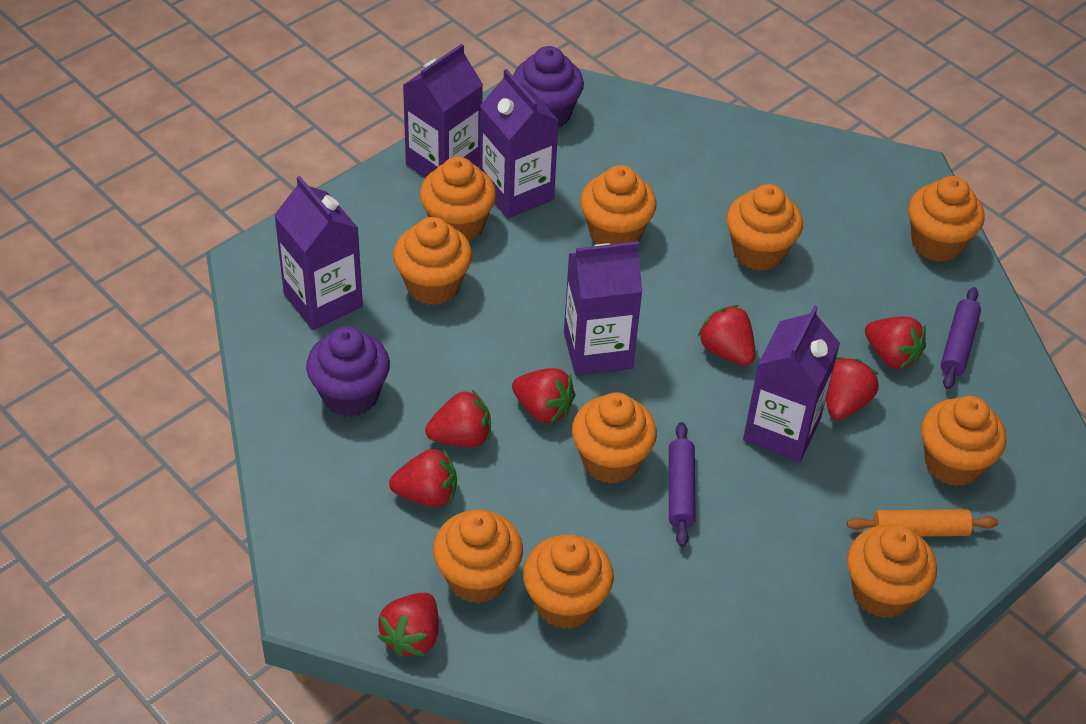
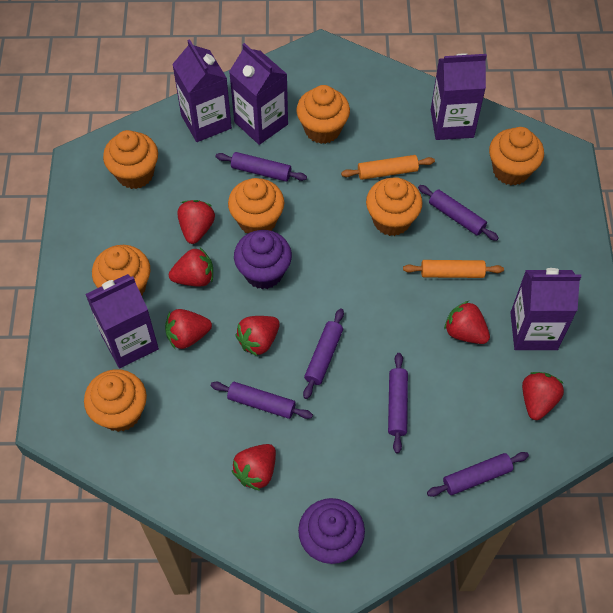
orange cupcake: 10 -> 7
orange rolling pin: 1 -> 2
purple rolling pin: 2 -> 6

